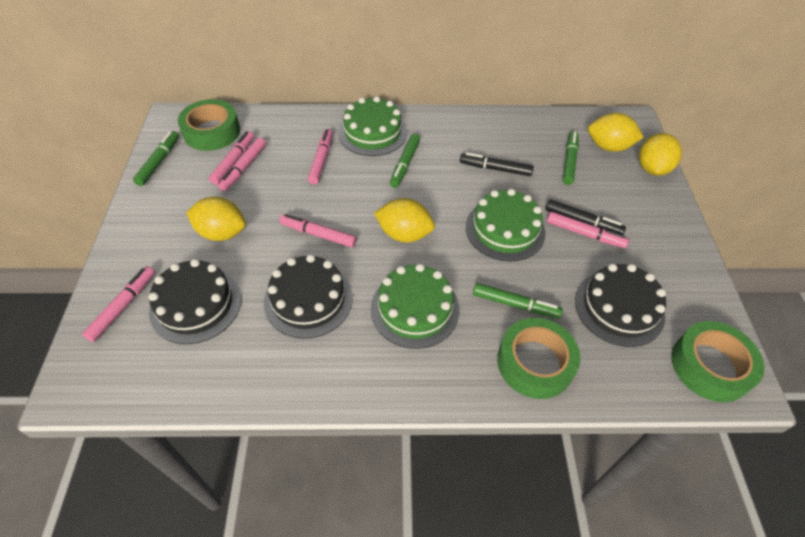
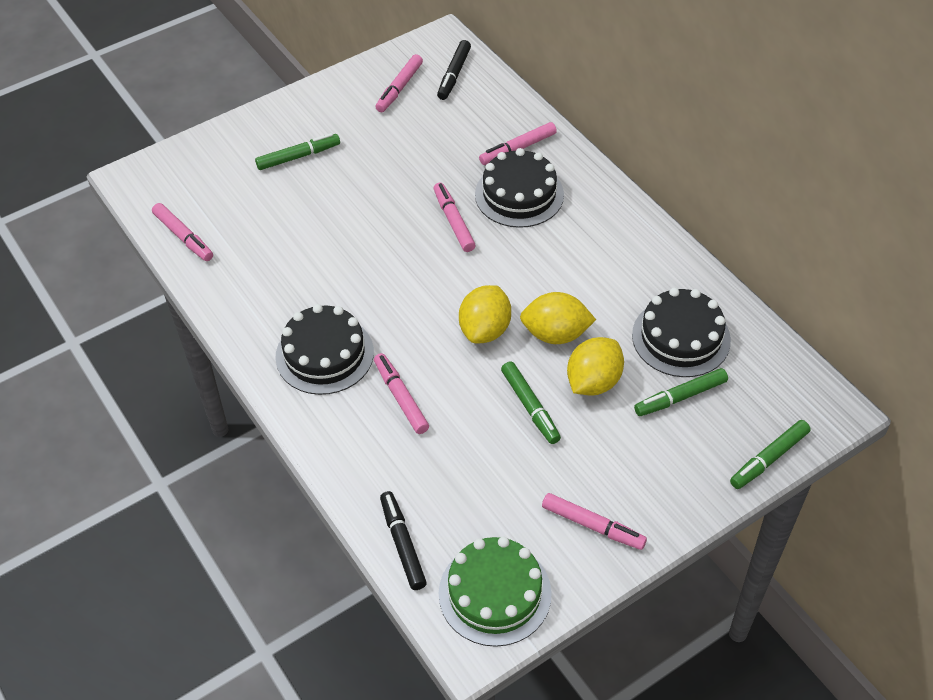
green cake: 3 -> 1
green tape: 3 -> 0
yellow lemon: 4 -> 3

